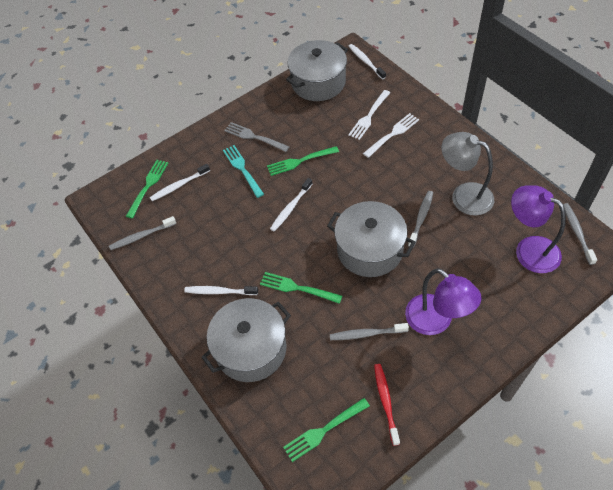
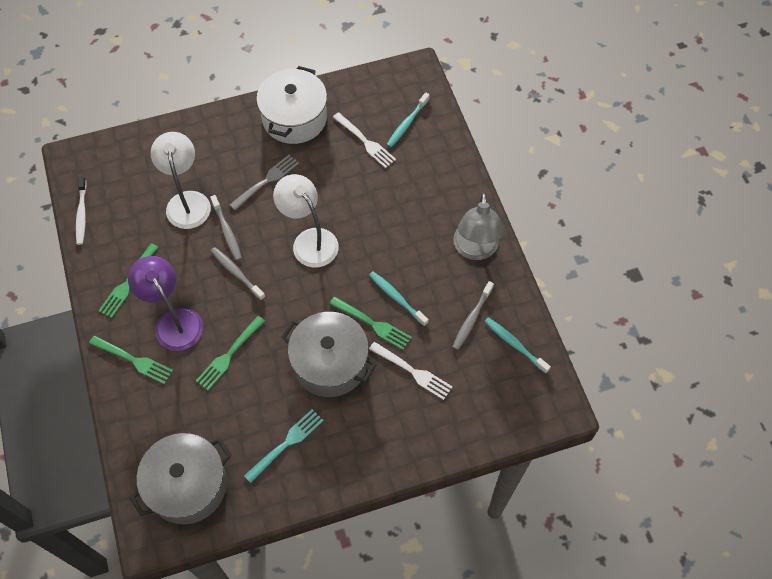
grey pot: 3 -> 2
grey toothbrush: 4 -> 3
purple lamp: 2 -> 1
red toothbrush: 1 -> 0
turquoise toothbrush: 0 -> 3
white lamp: 0 -> 2
white pot: 0 -> 1
white toothbrush: 4 -> 1

